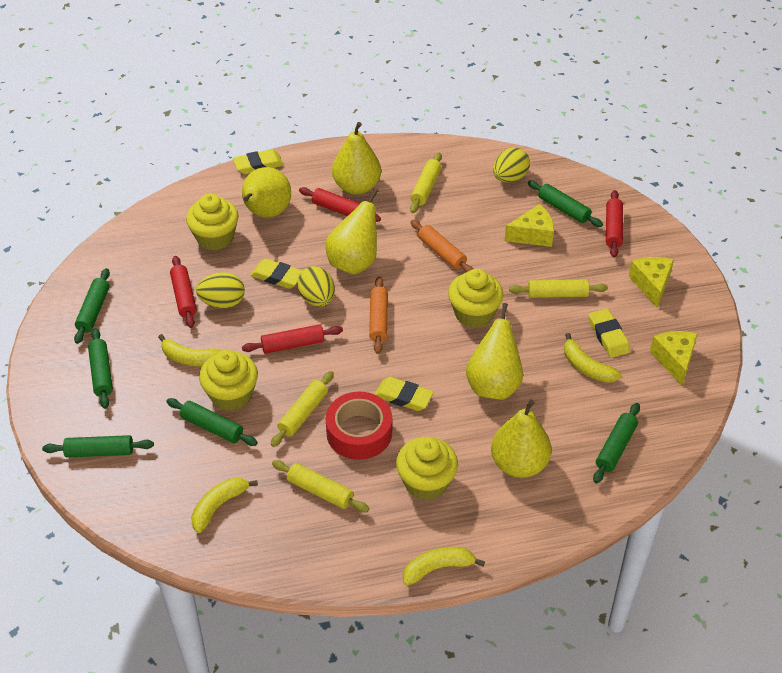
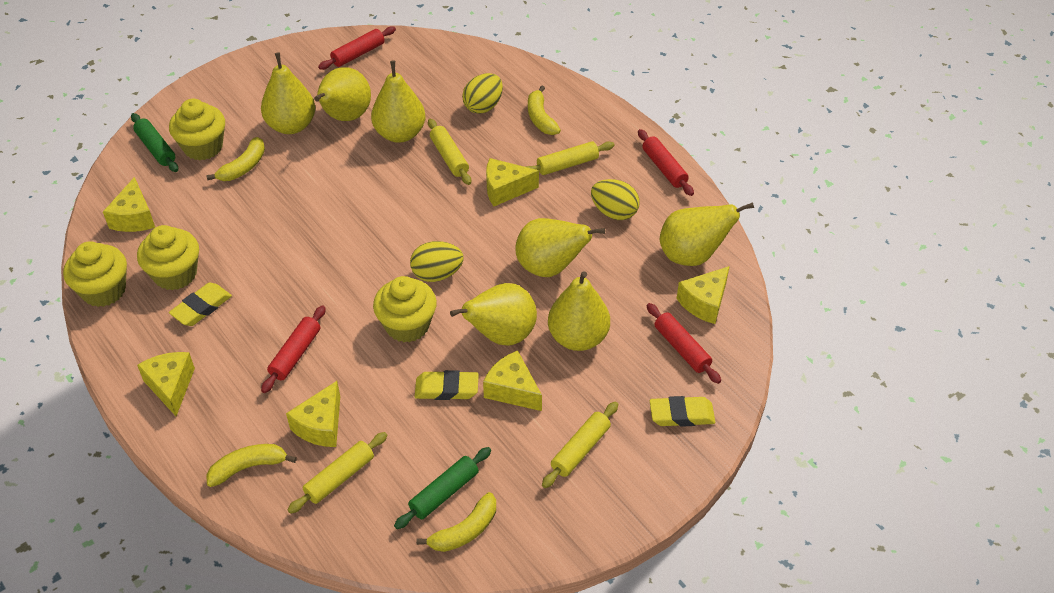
green rolling pin: 6 -> 2
orange rolling pin: 2 -> 0
red tape: 1 -> 0
yellow cheese: 3 -> 6
yellow eraser: 4 -> 3
yellow pear: 5 -> 7

